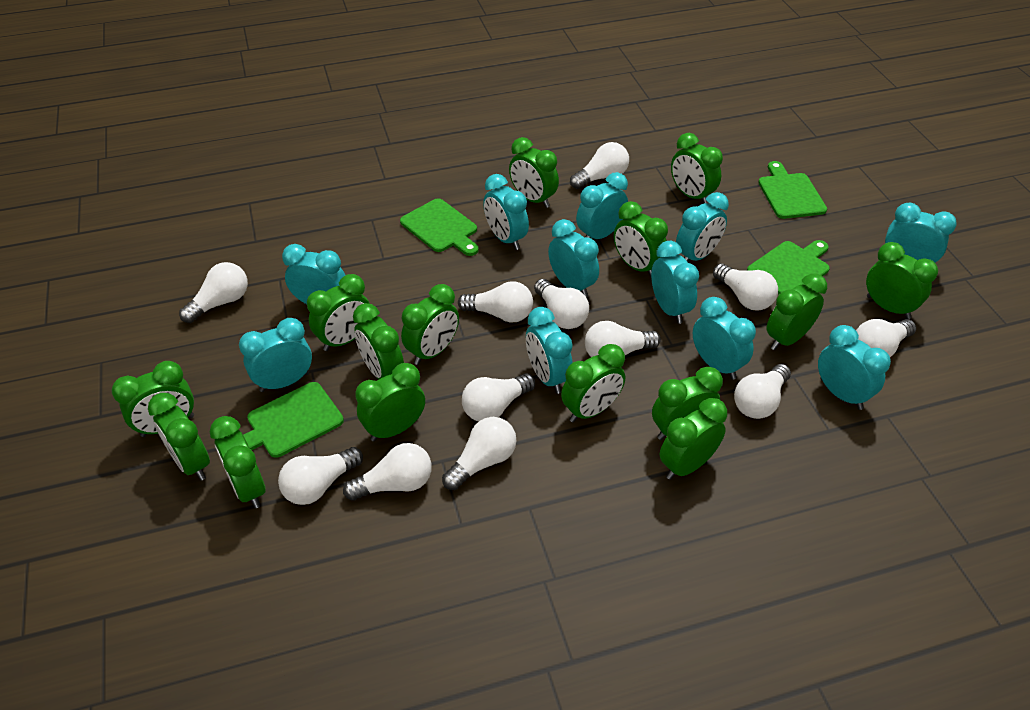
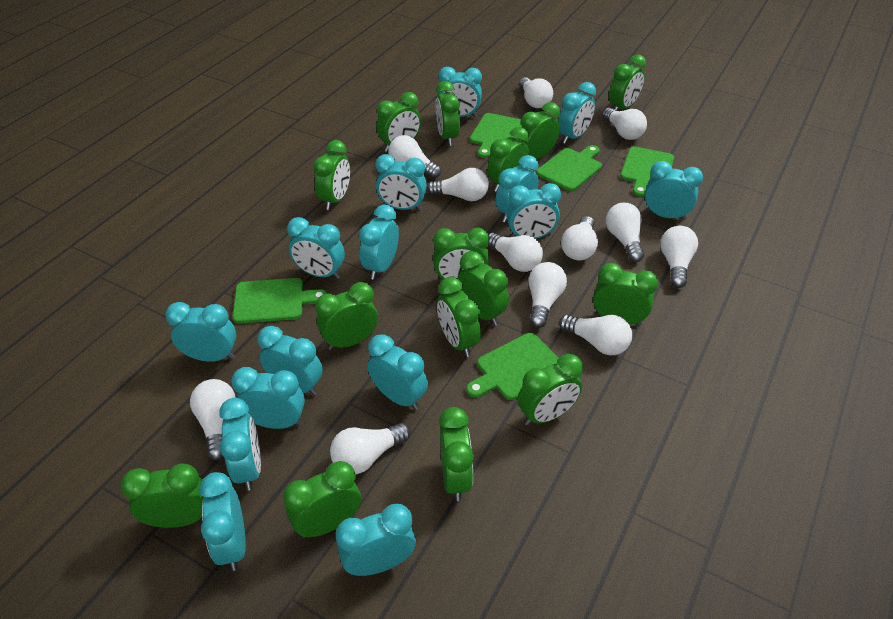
green cutting board: 4 -> 5
turquoise clock: 11 -> 15

